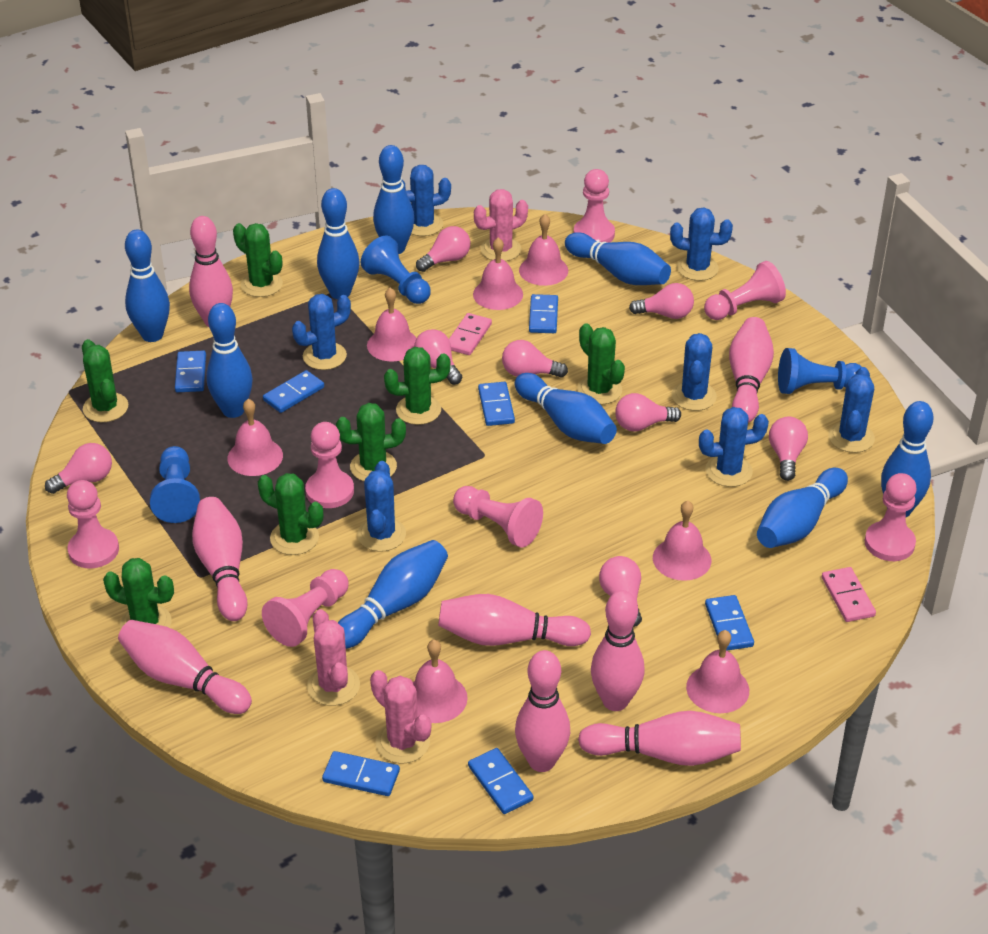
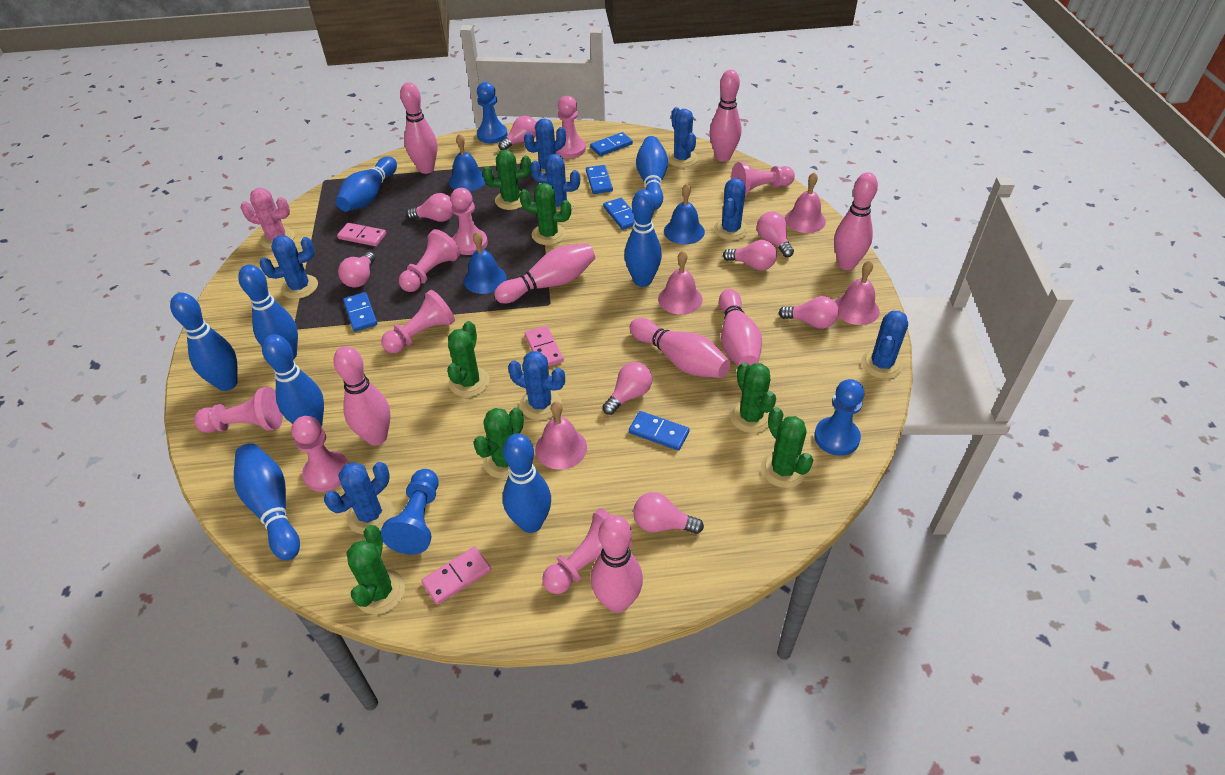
blue bell: 0 -> 3
blue bowling pin: 9 -> 8
blue cactus: 7 -> 8
blue domino: 7 -> 5
pink bell: 7 -> 4
pink cactus: 3 -> 1
pink domino: 2 -> 3
pink pawn: 7 -> 8

